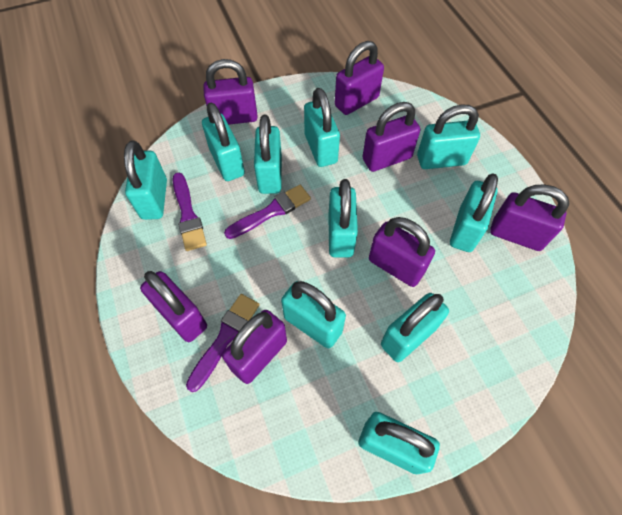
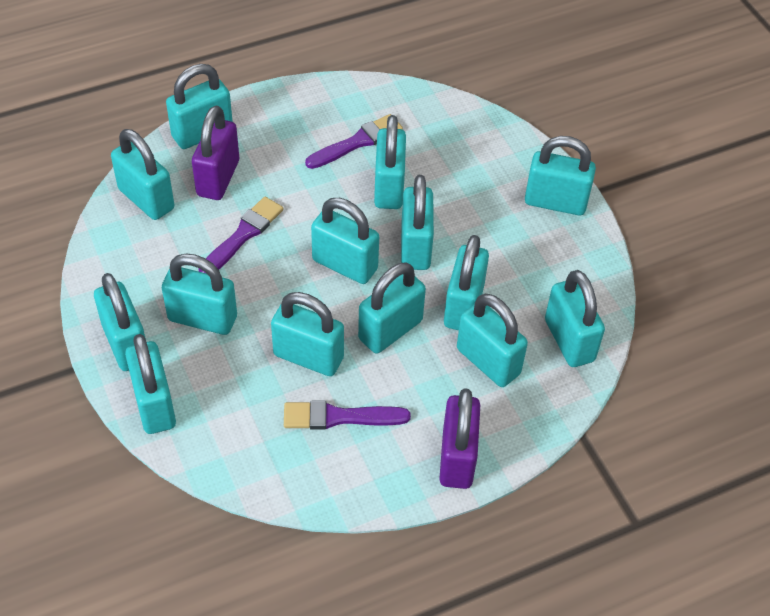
purple padlock: 7 -> 2
turquoise padlock: 10 -> 14

